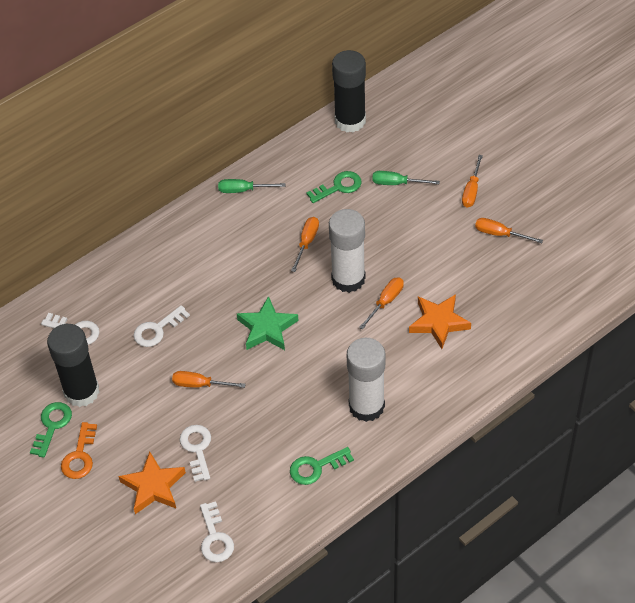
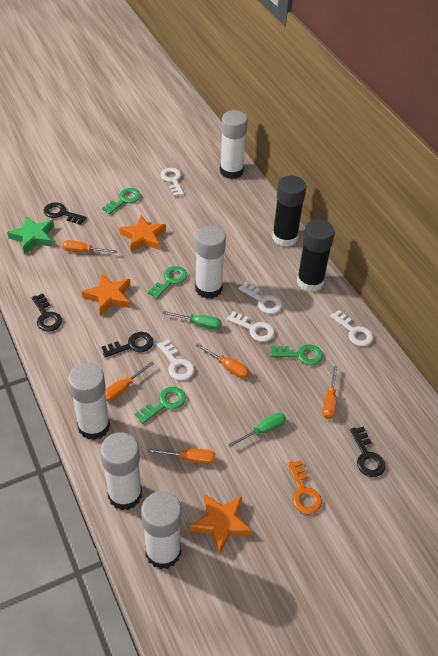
black key: 0 -> 4
green key: 3 -> 4
orange star: 2 -> 3
white glue stick: 2 -> 5
white key: 4 -> 5

